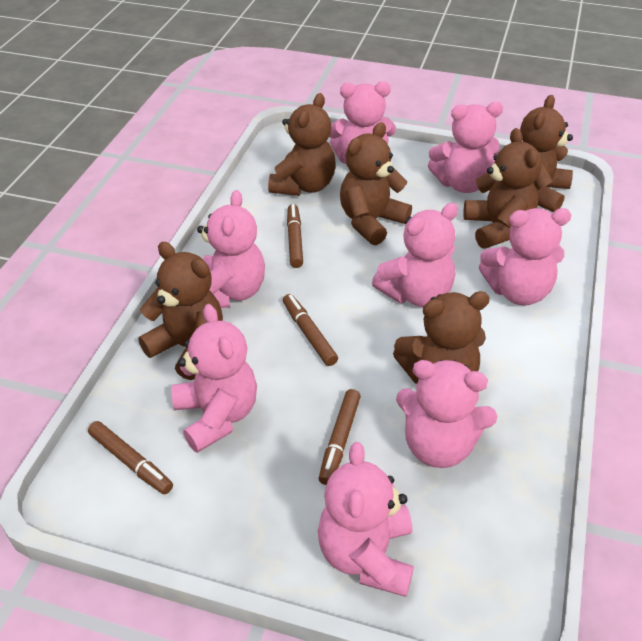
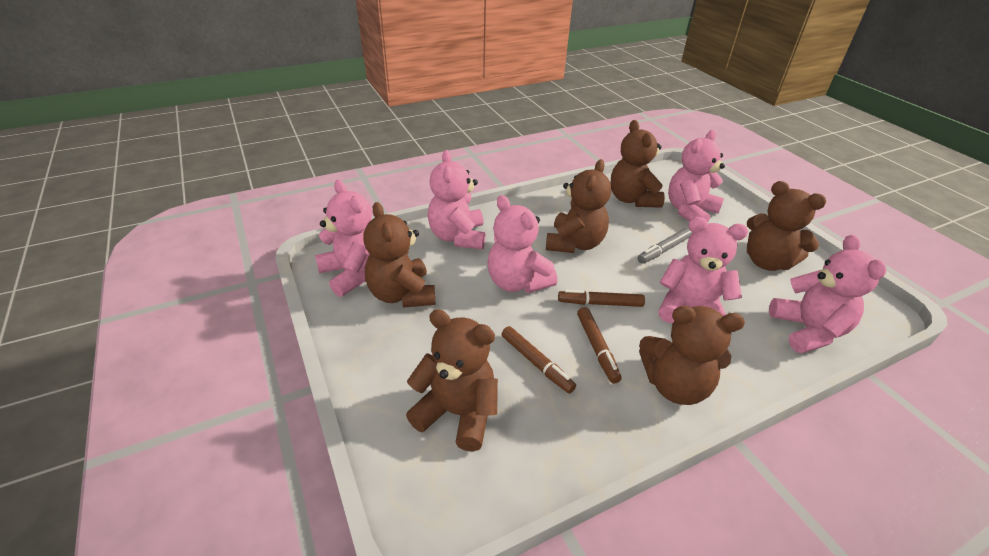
brown marker: 4 -> 3
grey marker: 0 -> 1
pink teddy bear: 8 -> 6

